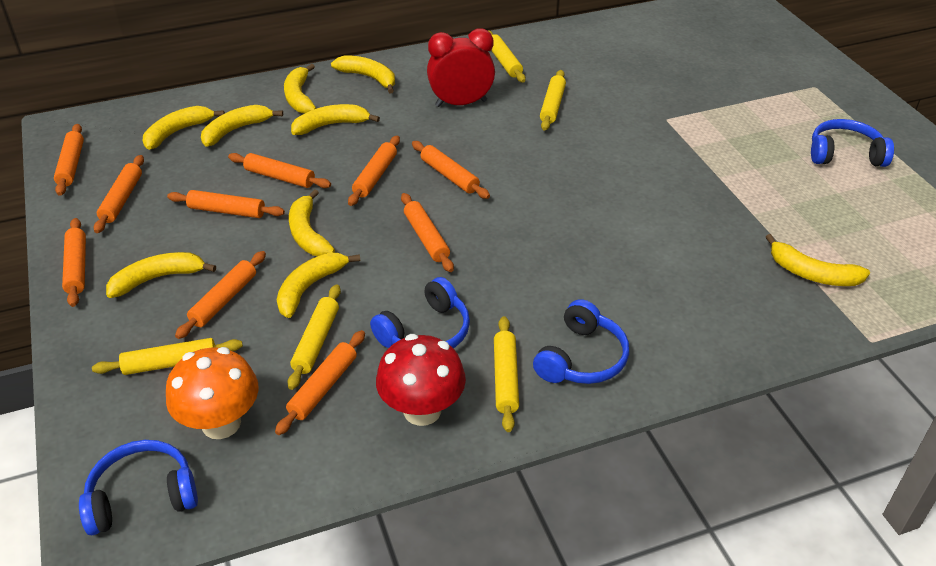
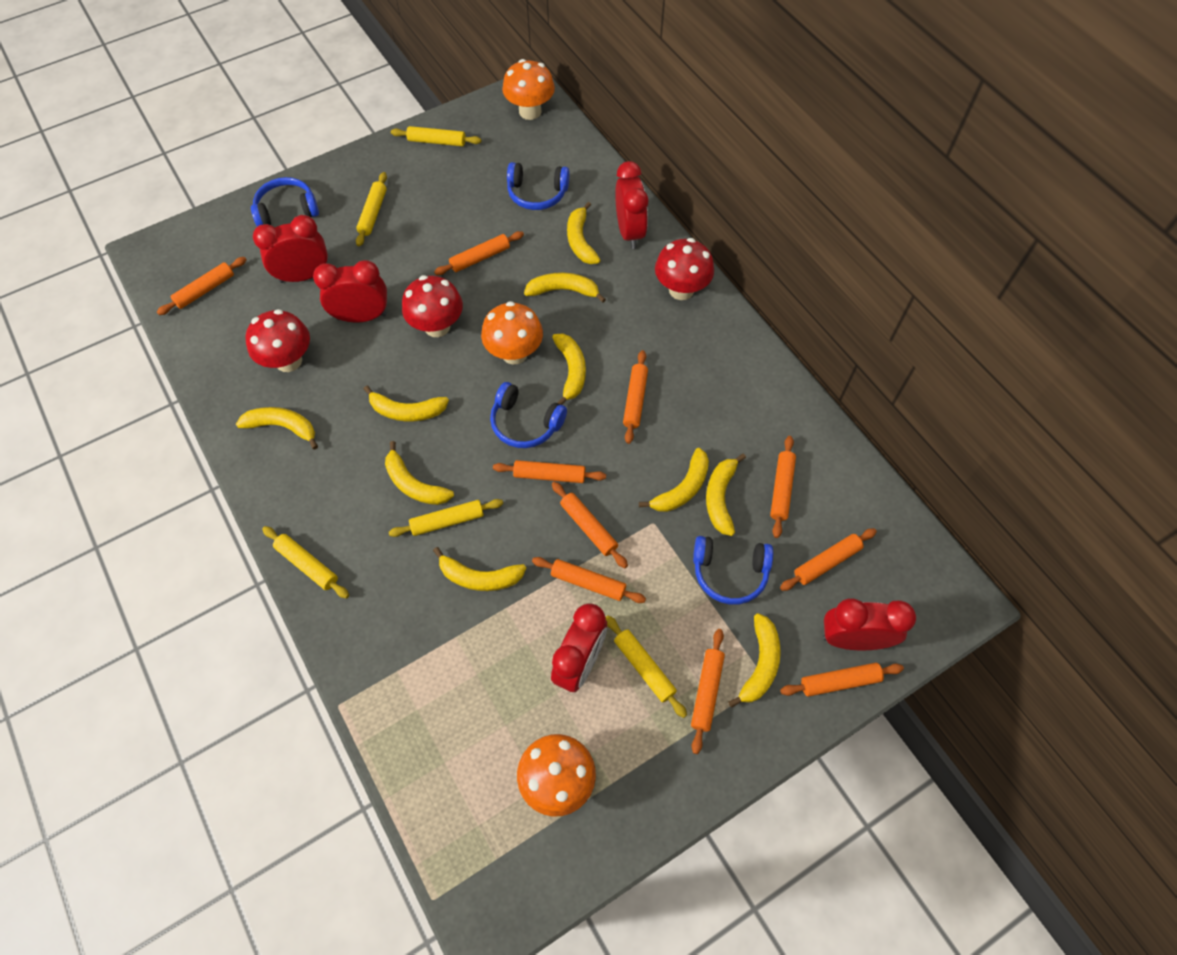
orange mushroom: 1 -> 3
red clock: 1 -> 5
red mushroom: 1 -> 3
yellow banana: 9 -> 10

